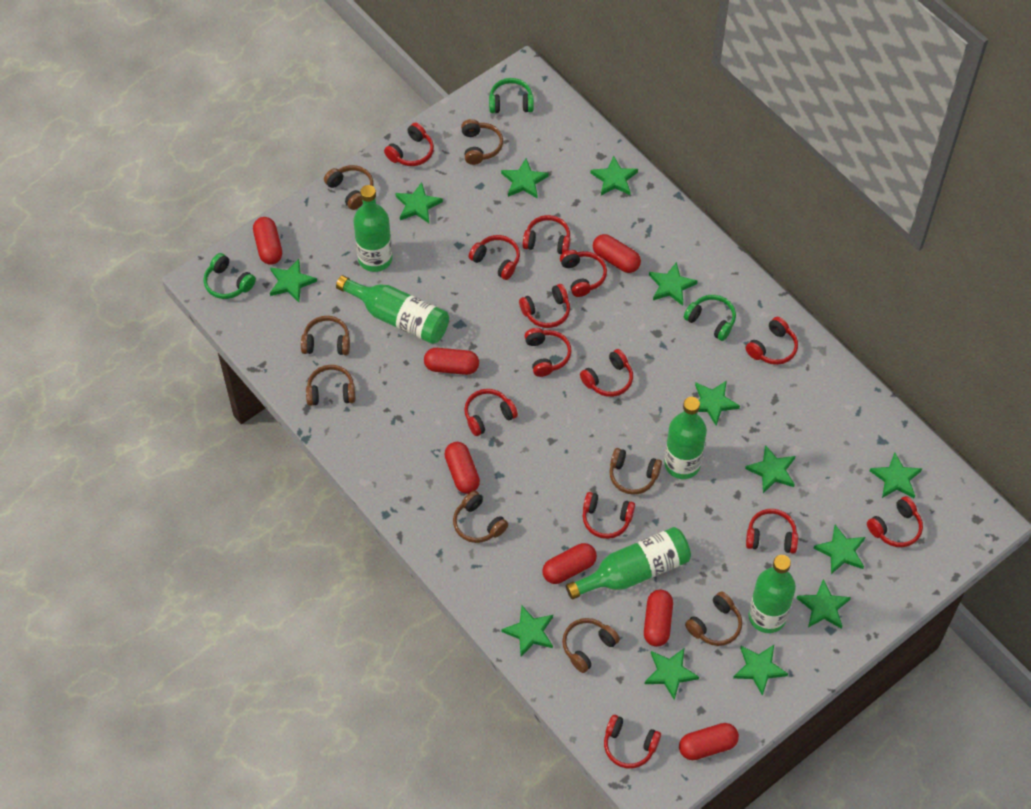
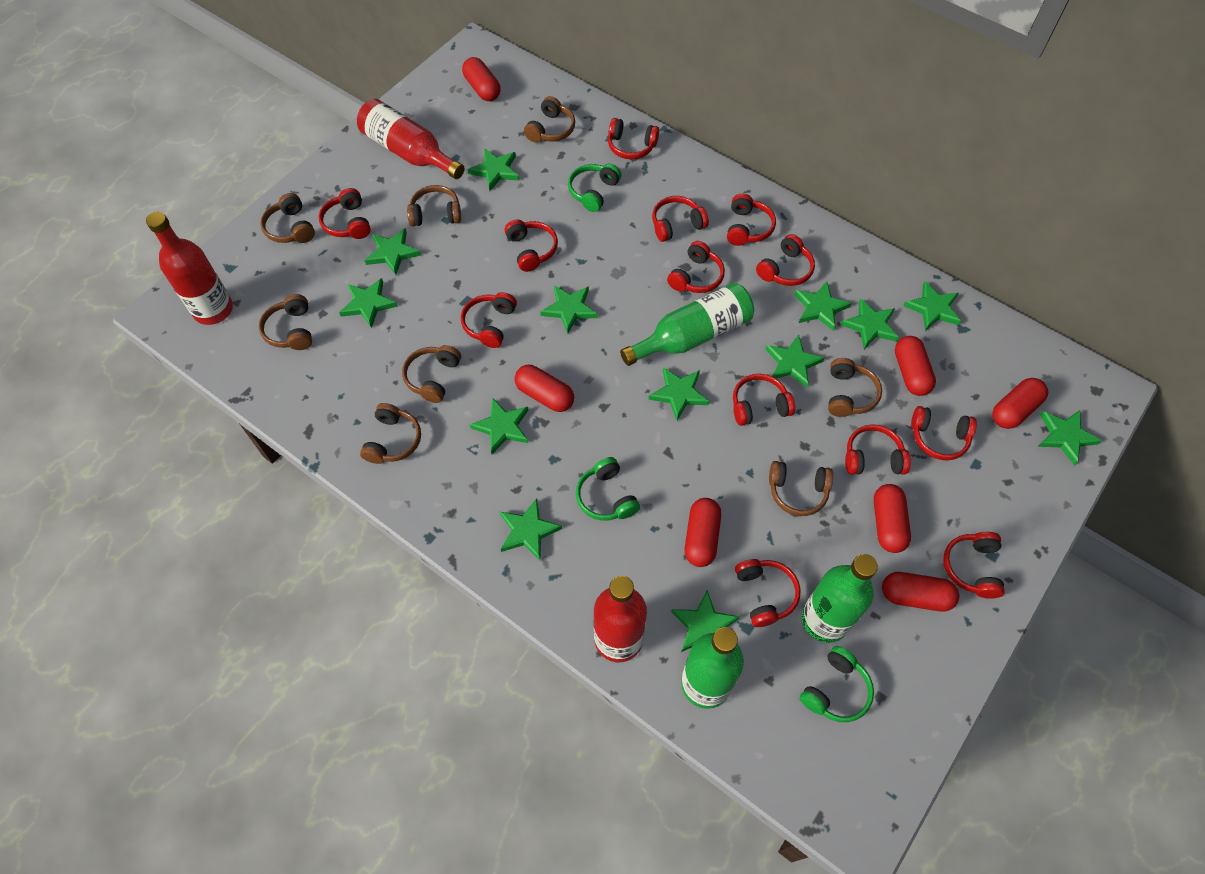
green bottle: 5 -> 3
red bottle: 0 -> 3

